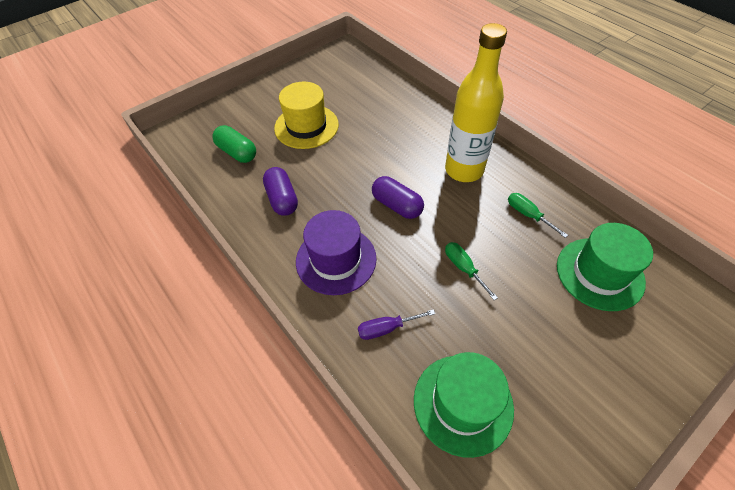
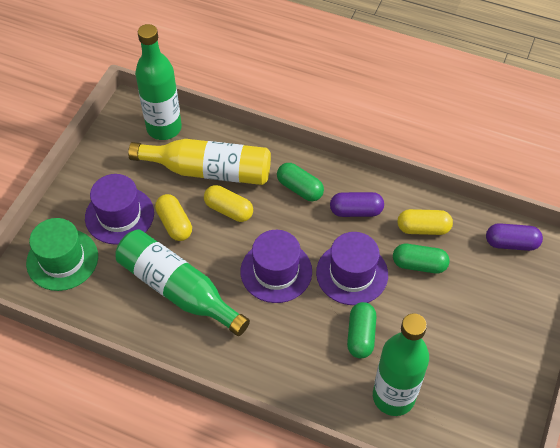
green bottle: 0 -> 3
green capsule: 1 -> 3
green hat: 2 -> 1
green screwdriver: 2 -> 0
purple hat: 1 -> 3
purple screwdriver: 1 -> 0
yellow capsule: 0 -> 3
yellow hat: 1 -> 0

